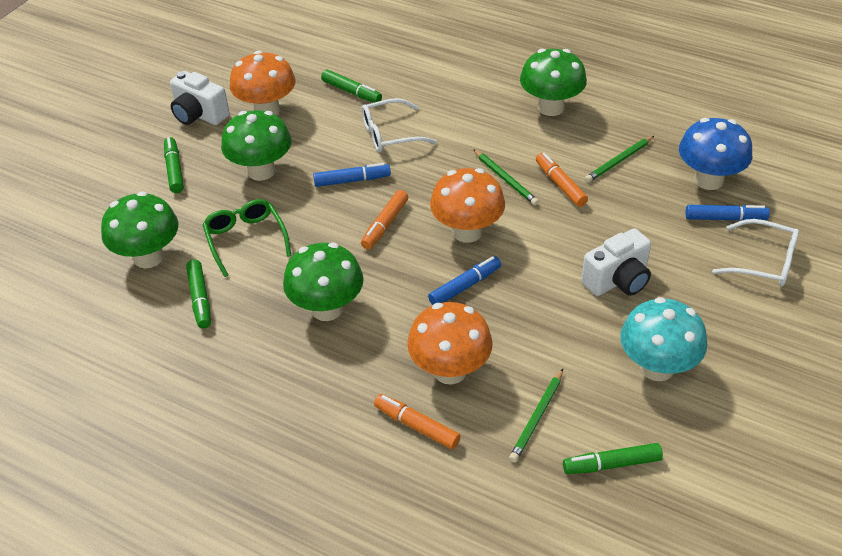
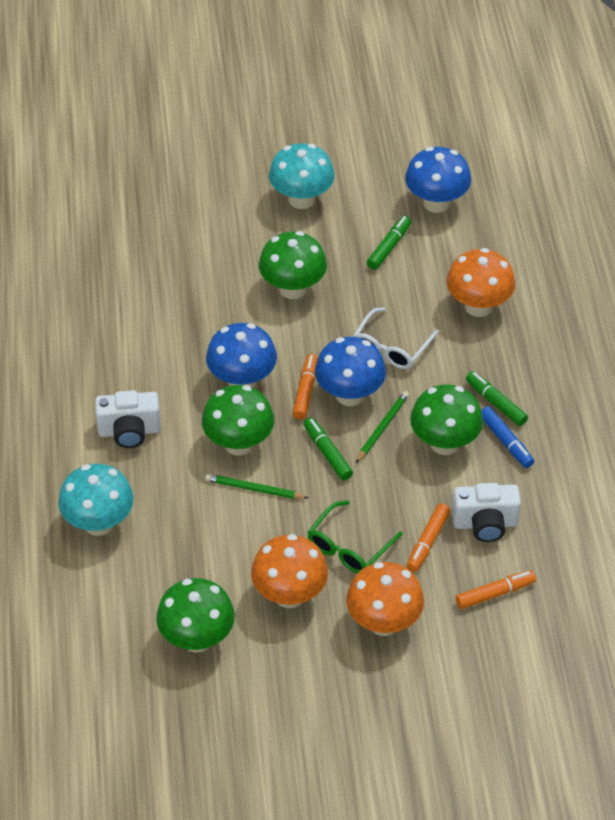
blue marker: 3 -> 1
blue mushroom: 1 -> 3
green marker: 4 -> 3
green pencil: 3 -> 2
turquoise mushroom: 1 -> 2
white glasses: 2 -> 1

